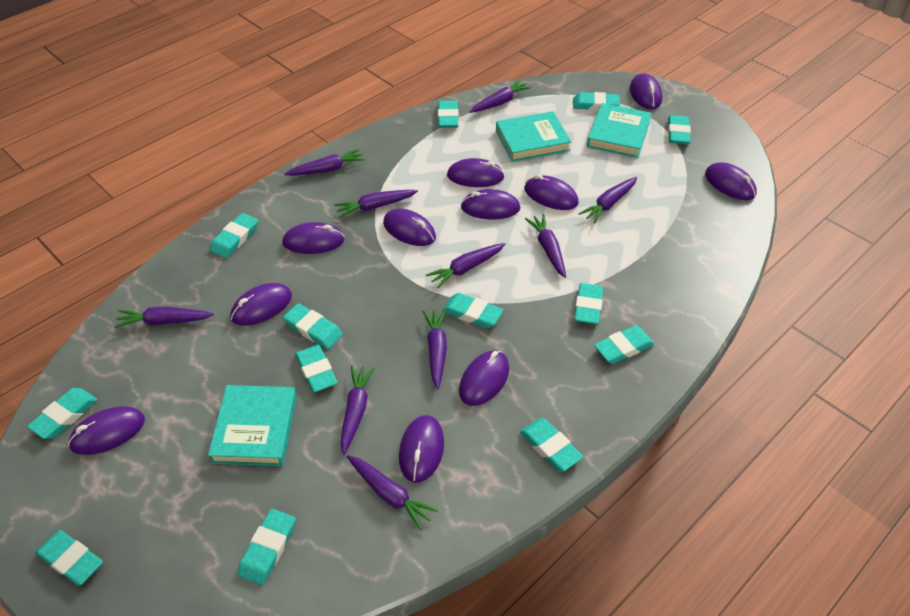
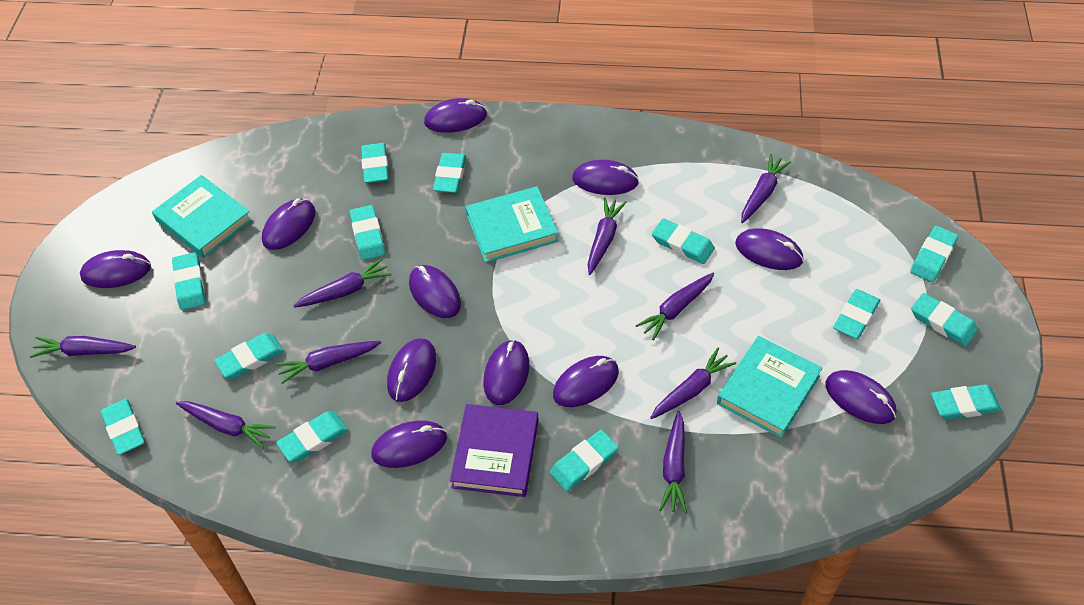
purple book: 0 -> 1
purple carrot: 10 -> 9

